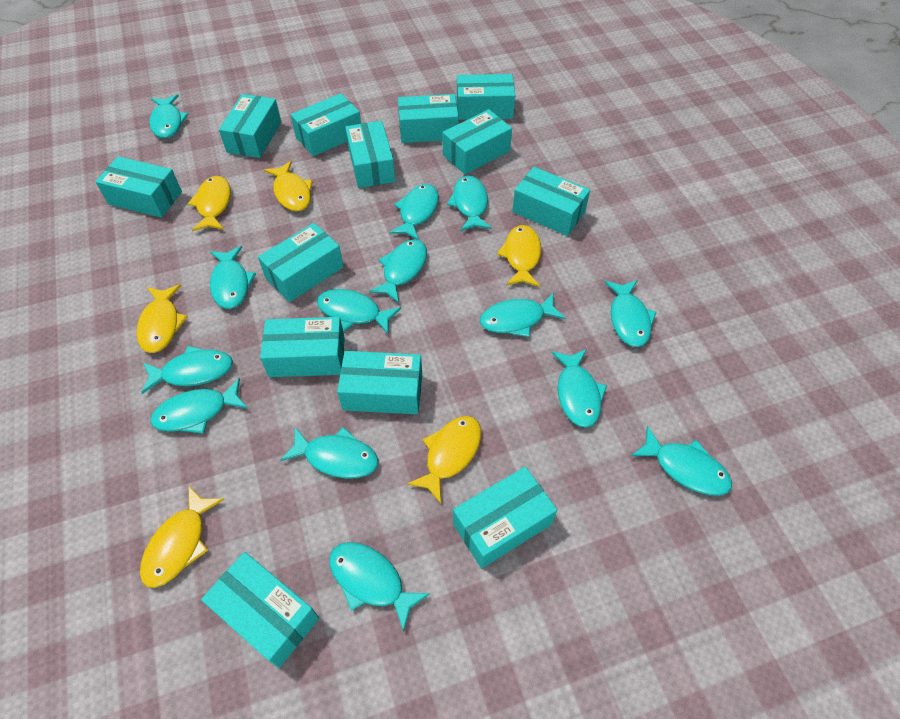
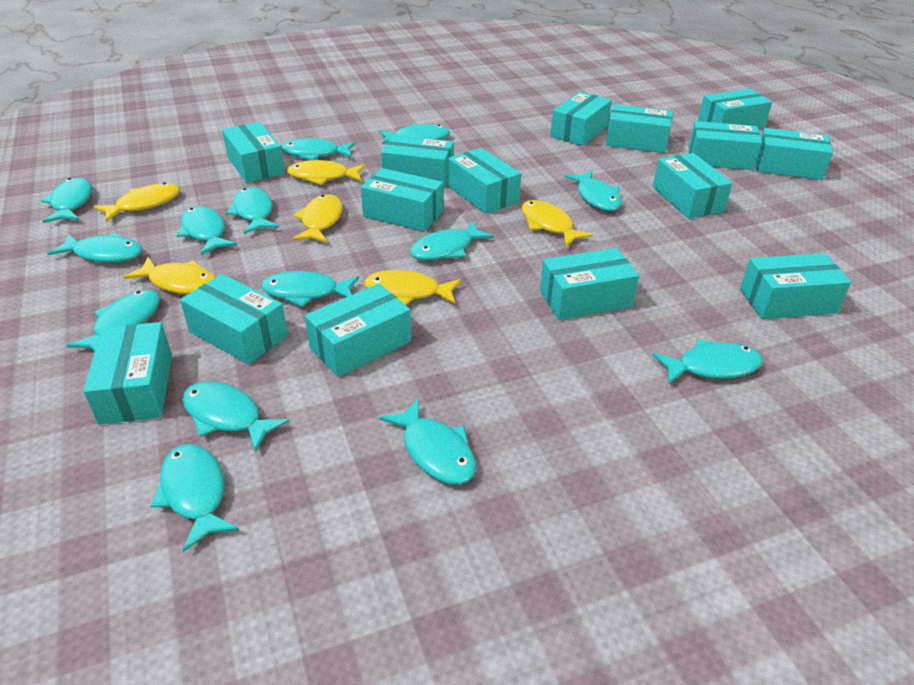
turquoise box: 13 -> 15

